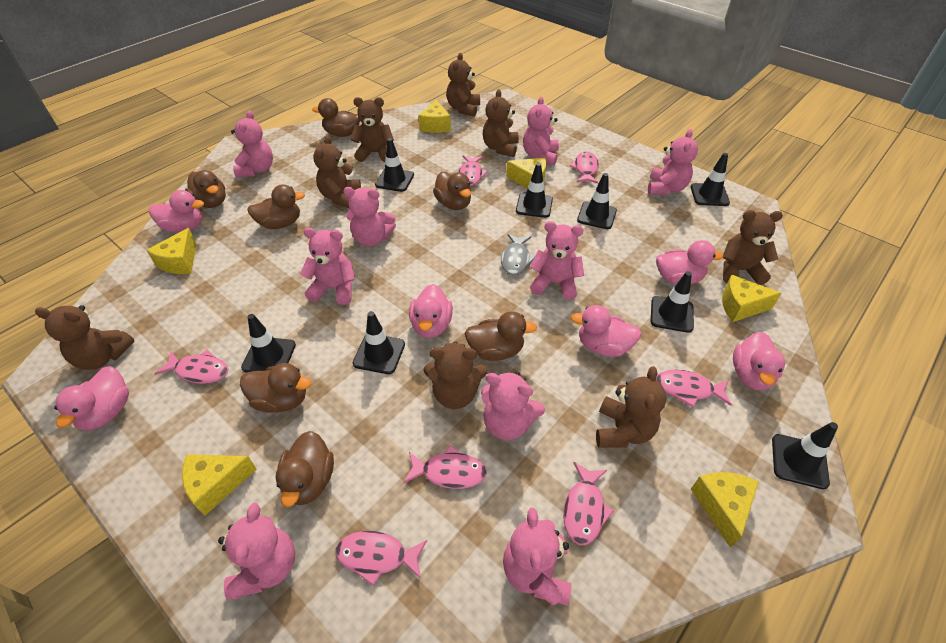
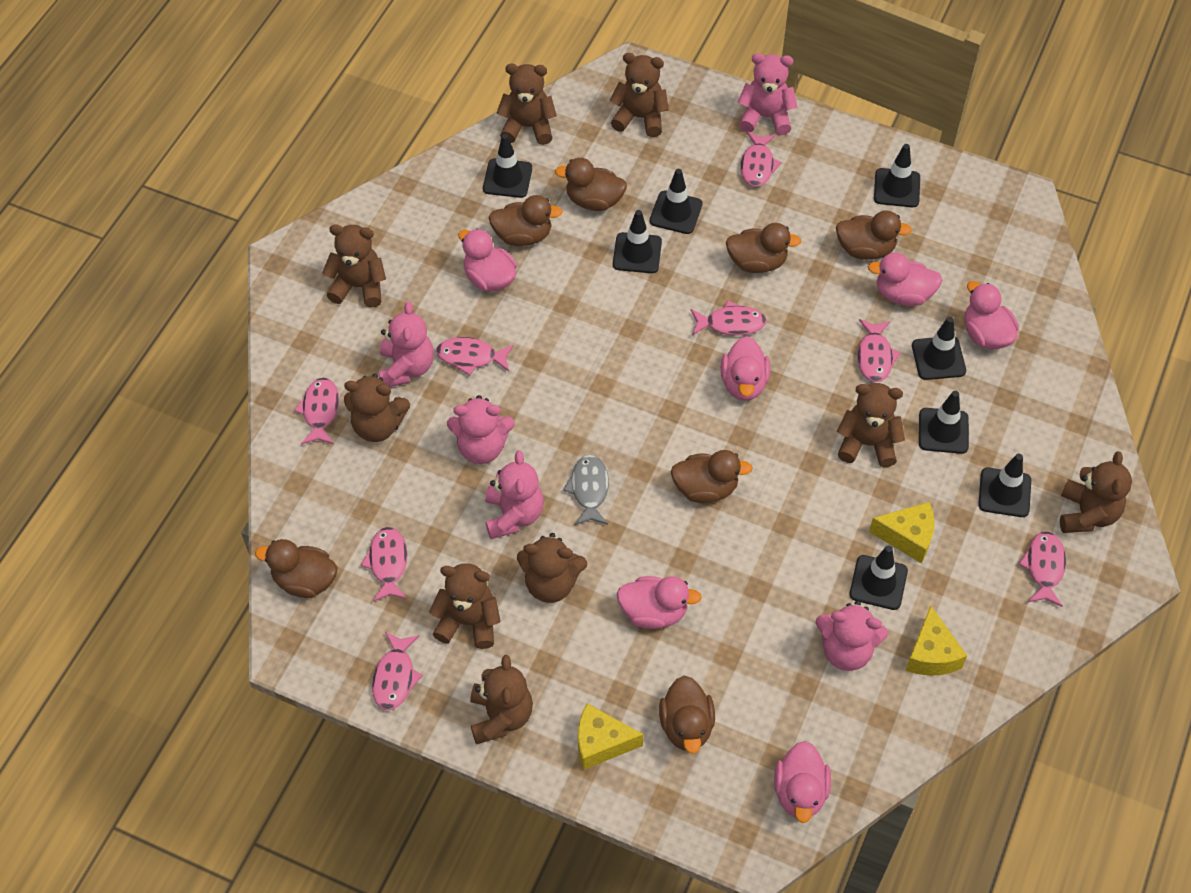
brown teddy bear: 8 -> 9
pink fish: 7 -> 8
pink teddy bear: 9 -> 5
yellow cheese: 6 -> 3

